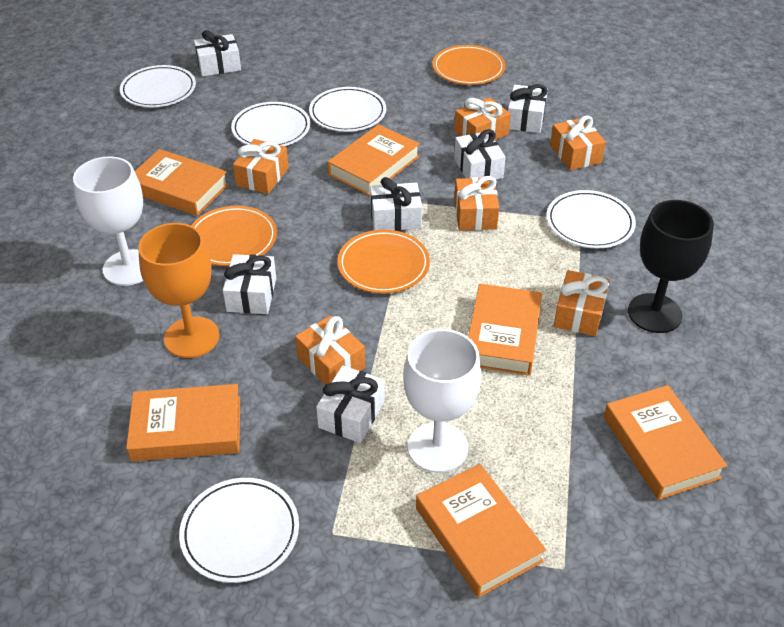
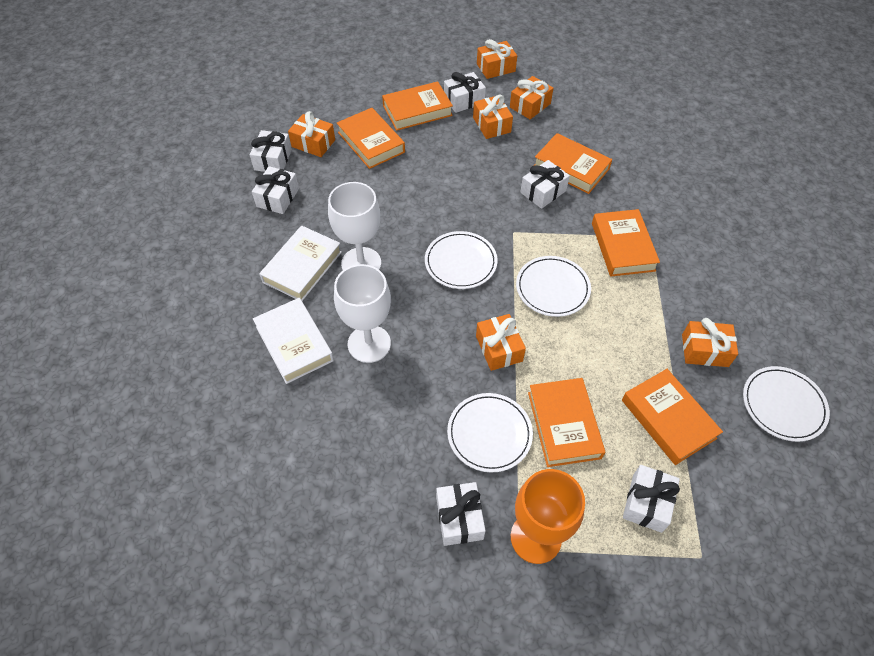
black goblet: 1 -> 0
orange plate: 3 -> 0
white book: 0 -> 2
white plate: 5 -> 4

